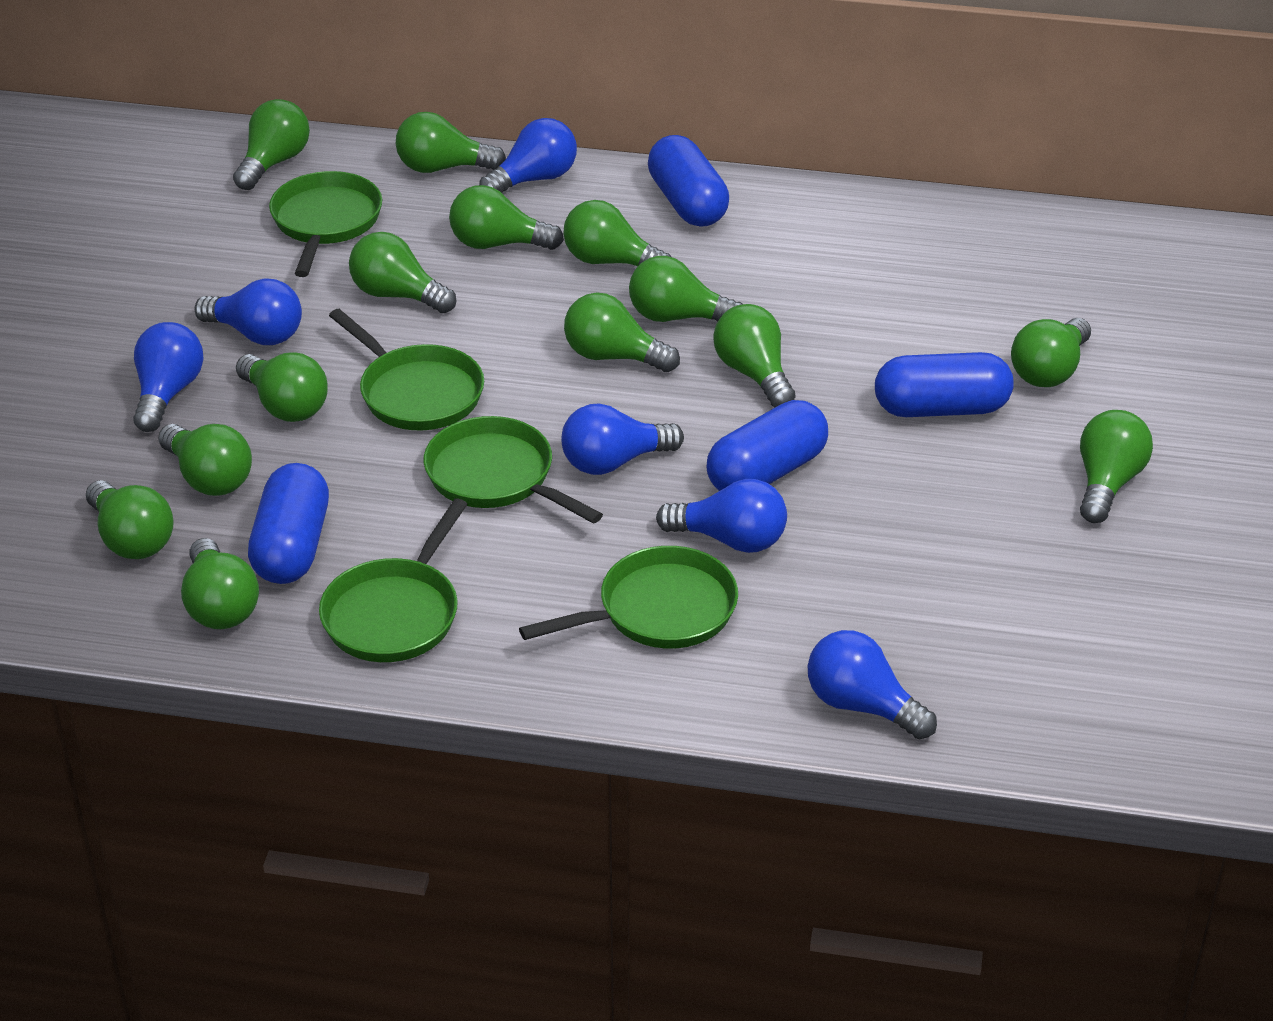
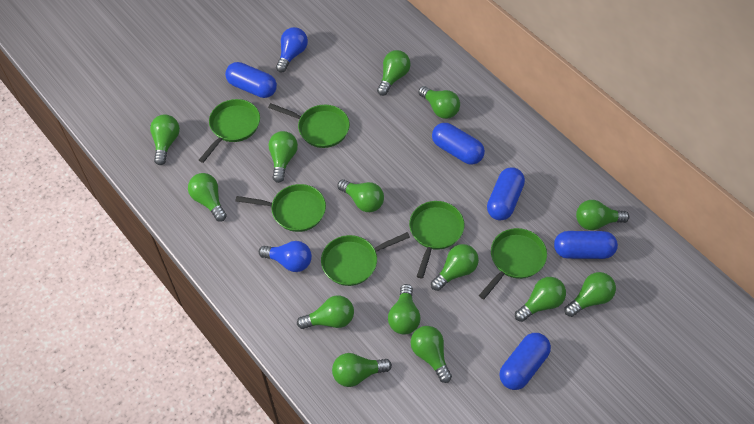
blue capsule: 4 -> 5
blue light bulb: 6 -> 2
green pan: 5 -> 6

